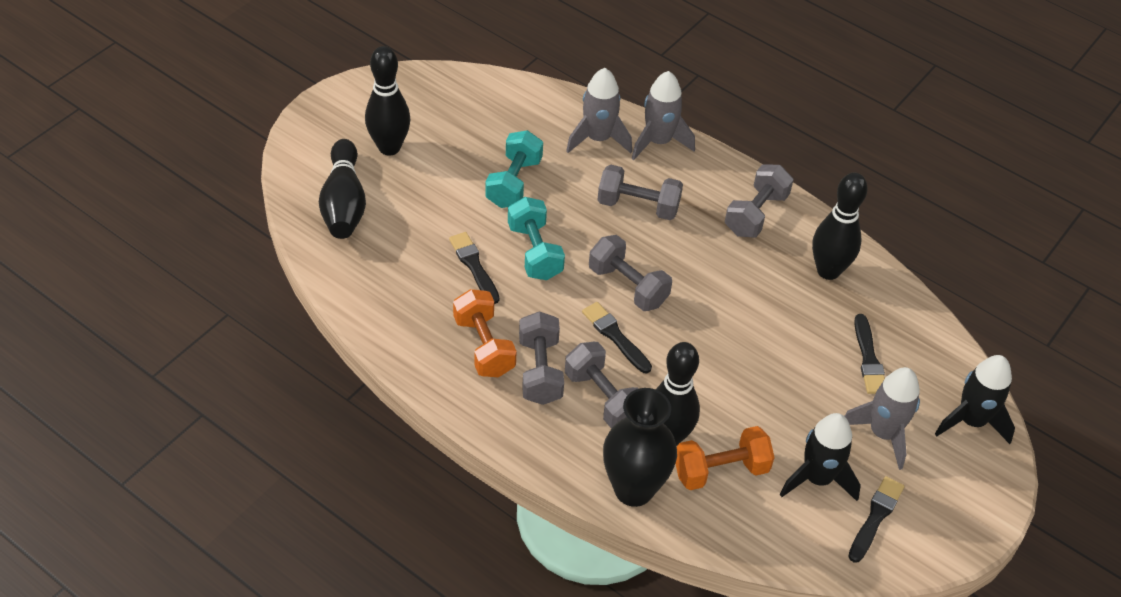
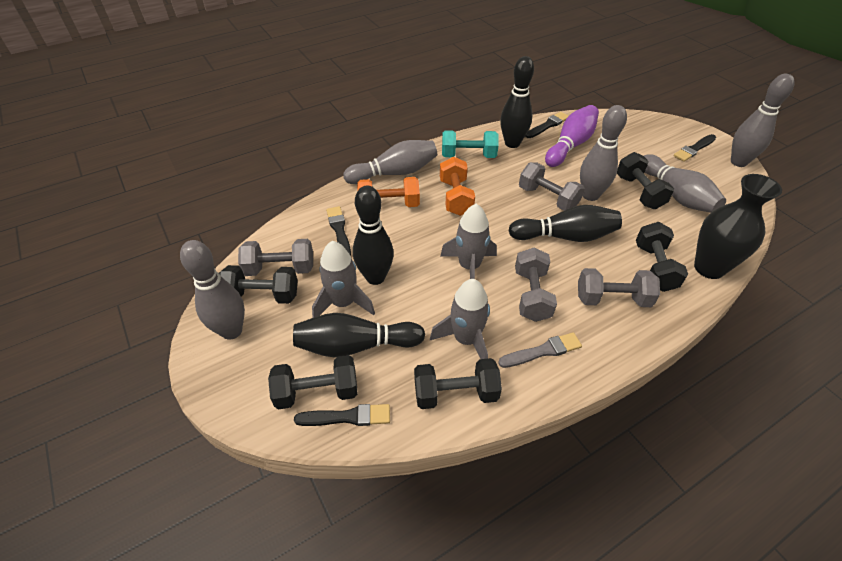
black dumbbell: 0 -> 5
black rocket: 2 -> 0
grey bowling pin: 0 -> 5
grey brush: 0 -> 1
grey dumbbell: 5 -> 4
purple bowling pin: 0 -> 1
turquoise dumbbell: 2 -> 1

